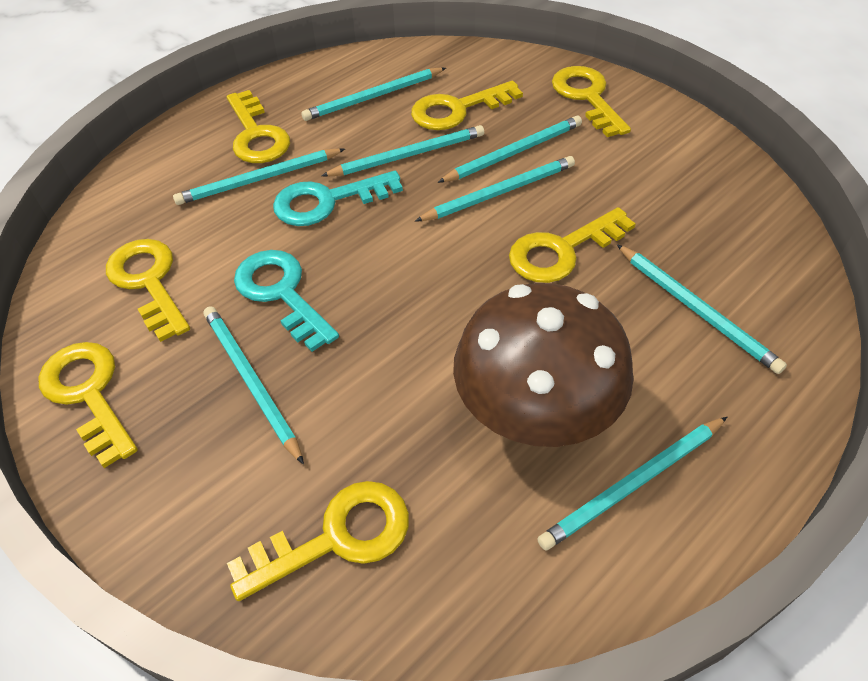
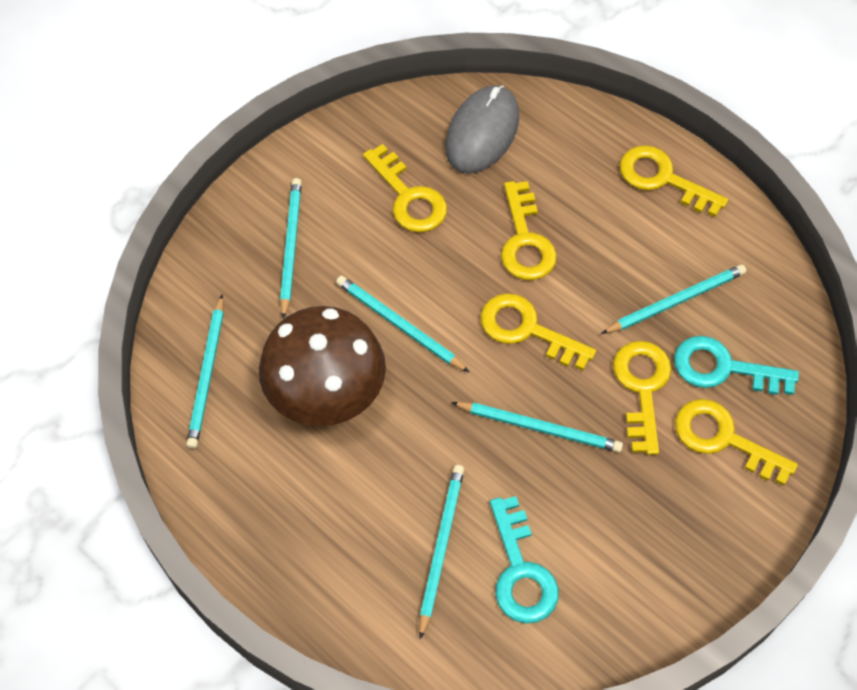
grey mouse: 0 -> 1
turquoise pencil: 8 -> 6
yellow key: 7 -> 6

